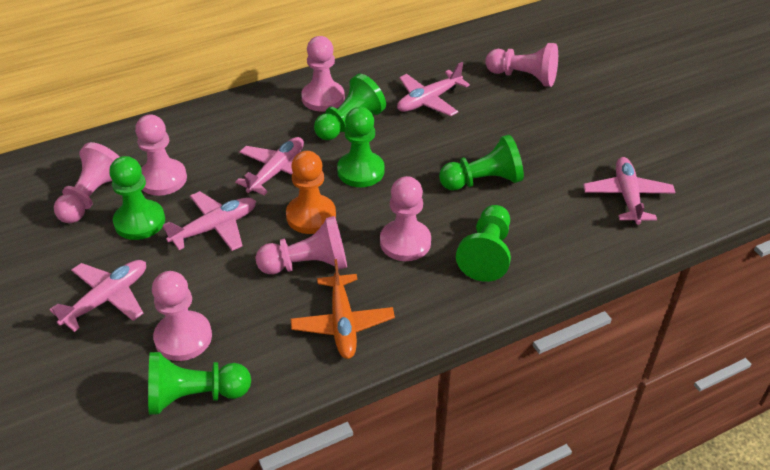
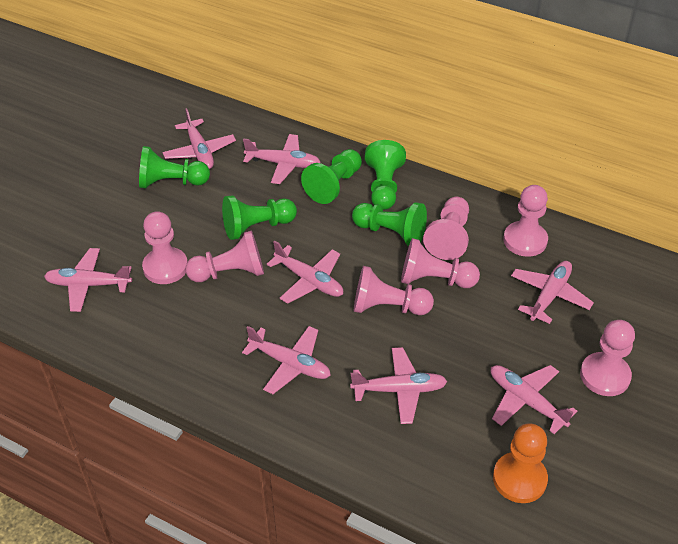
green pawn: 6 -> 5
orange plane: 1 -> 0
pink plane: 5 -> 8

